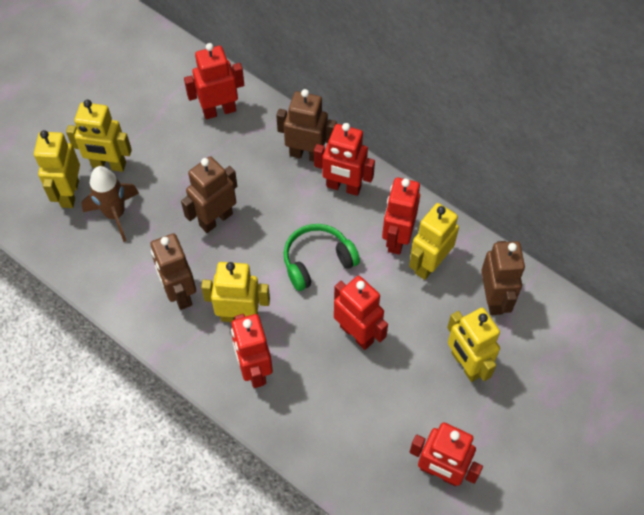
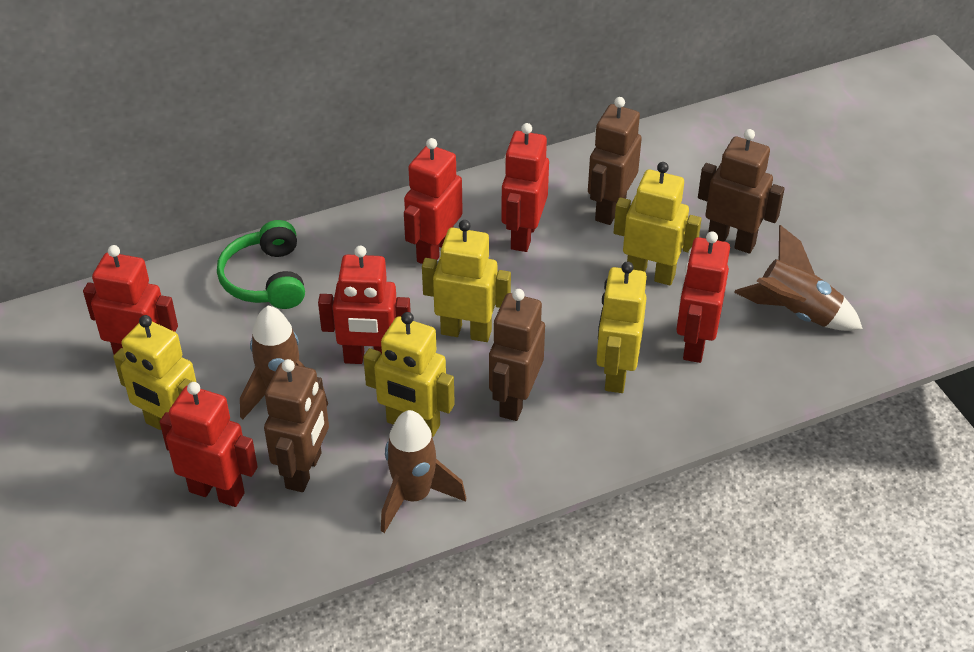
brown rocket: 1 -> 3

